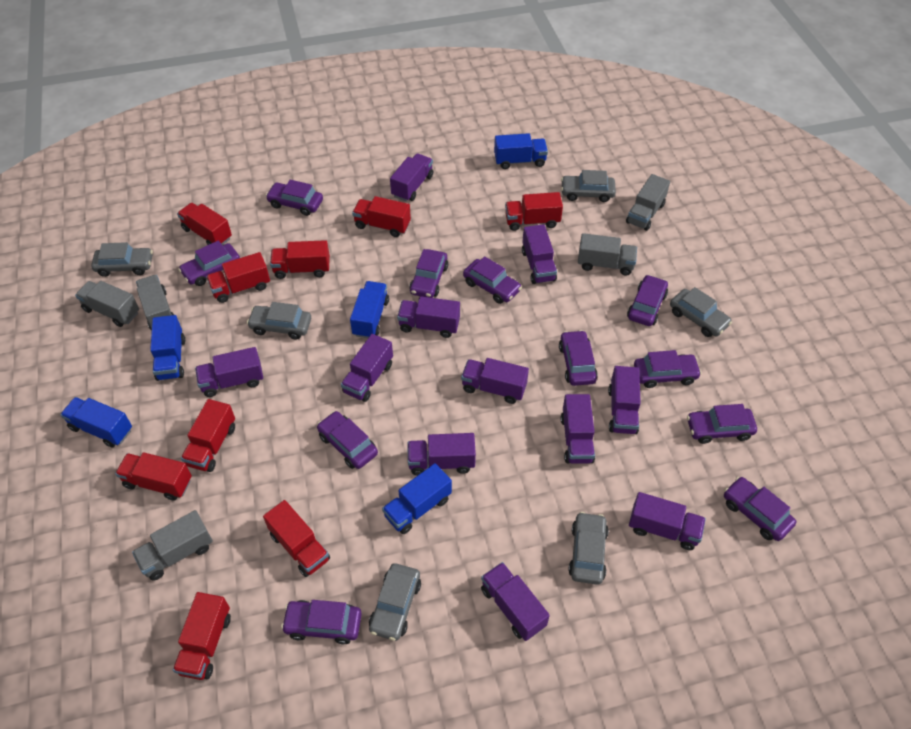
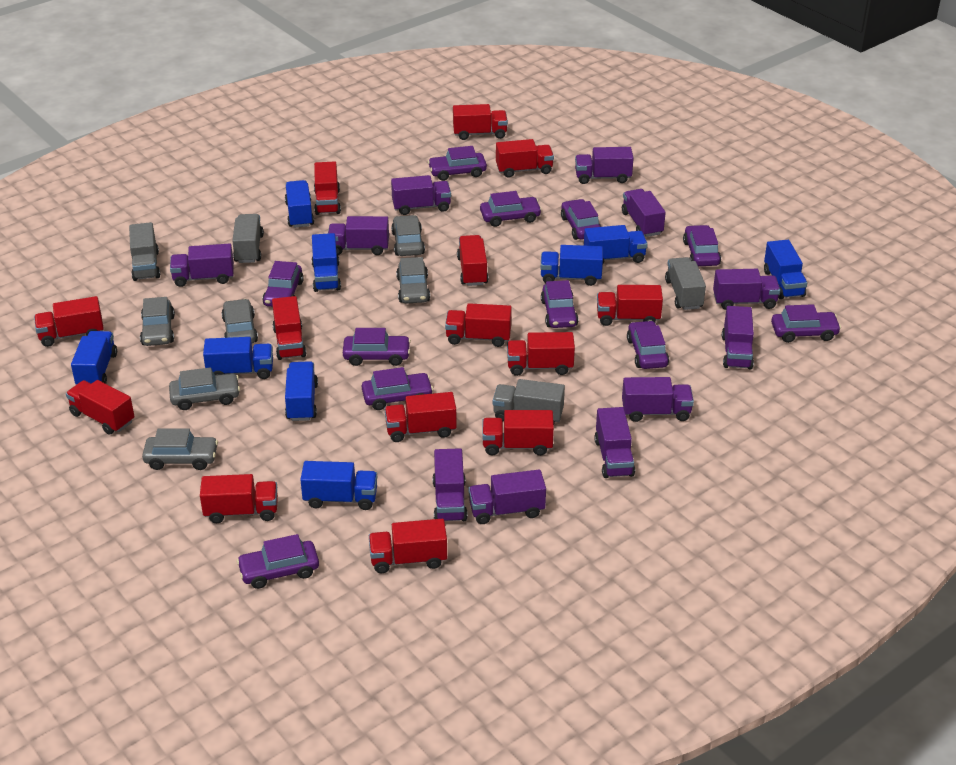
blue truck: 5 -> 9
grey truck: 5 -> 4
red truck: 9 -> 14

